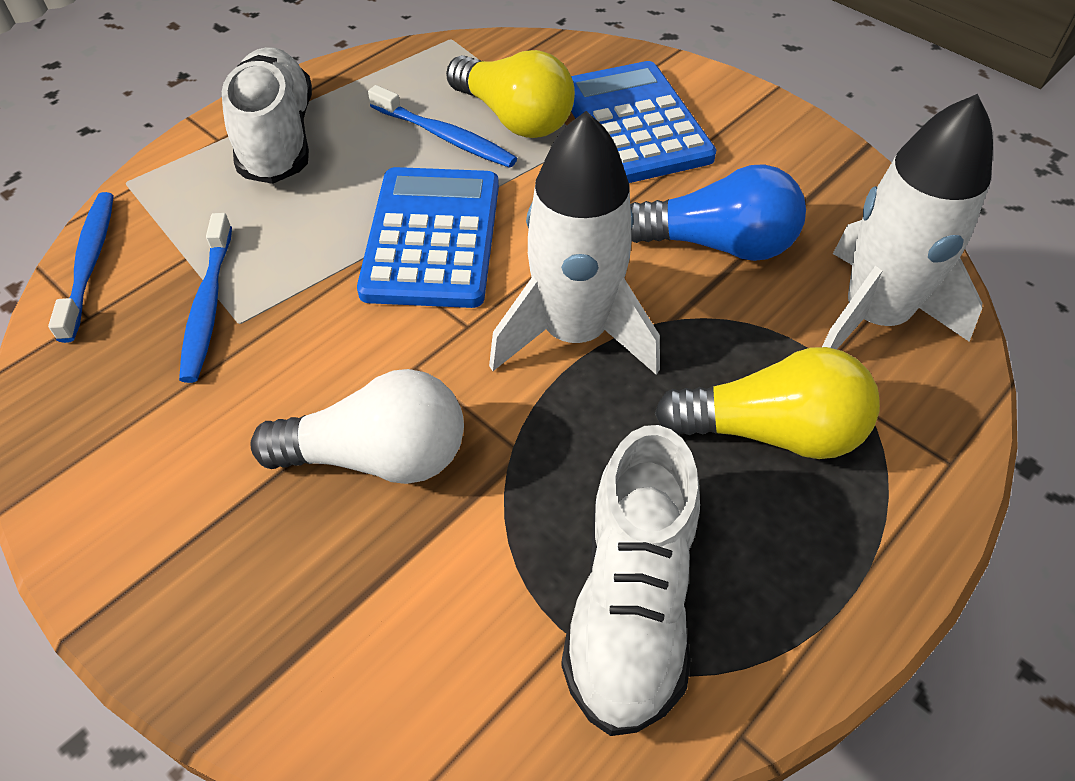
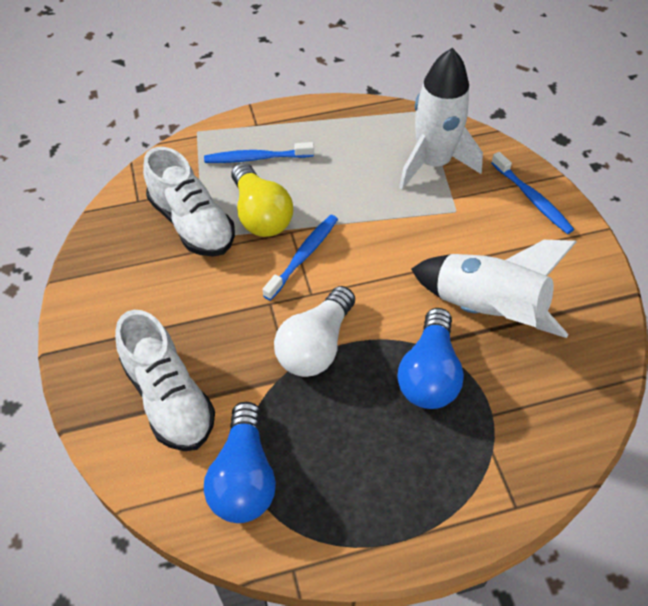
blue calculator: 2 -> 0
blue light bulb: 1 -> 2
yellow light bulb: 2 -> 1

